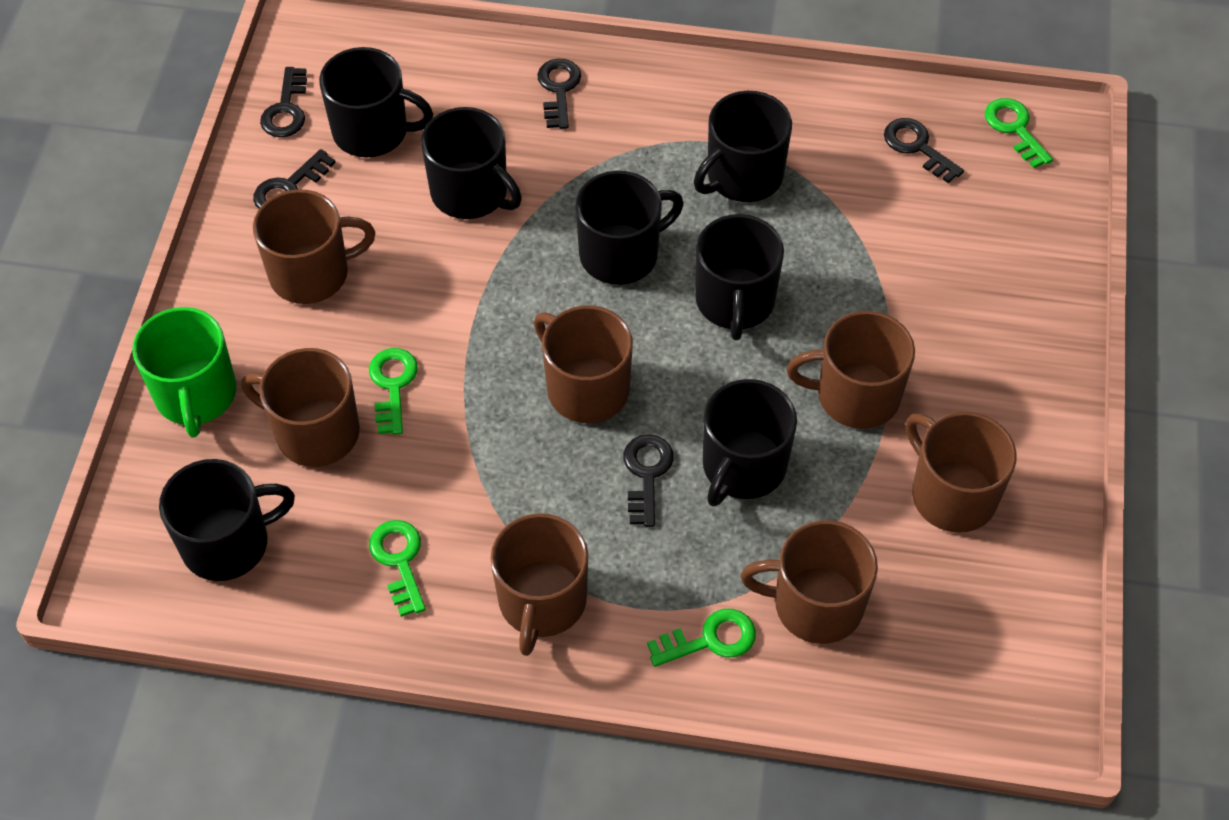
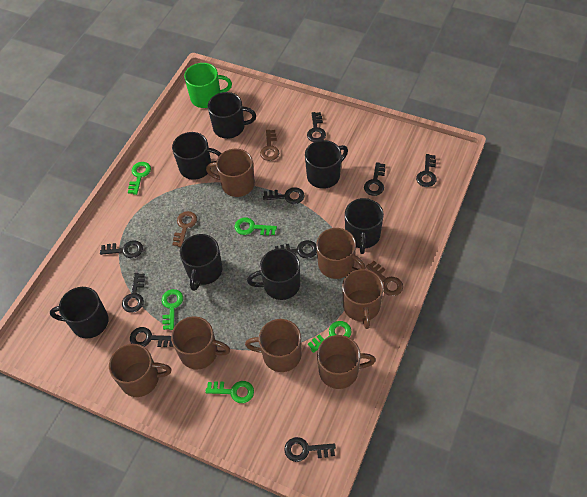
black key: 5 -> 9
brown key: 0 -> 3
green key: 4 -> 5

